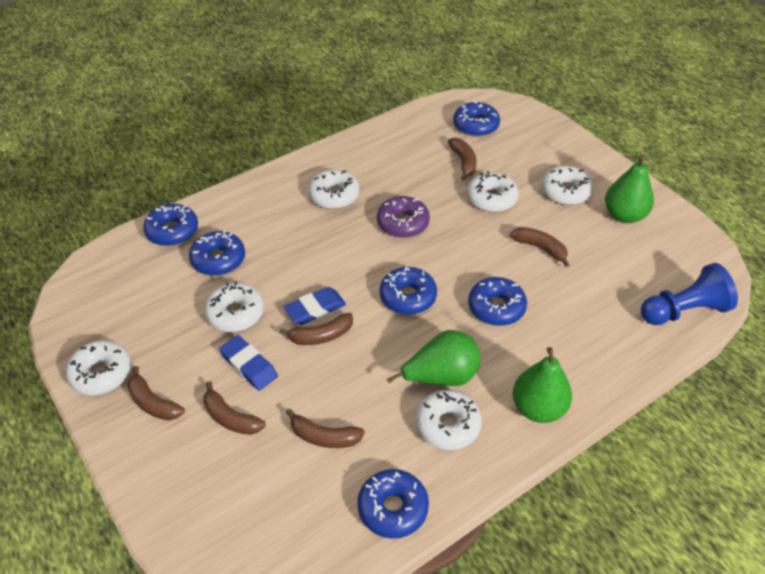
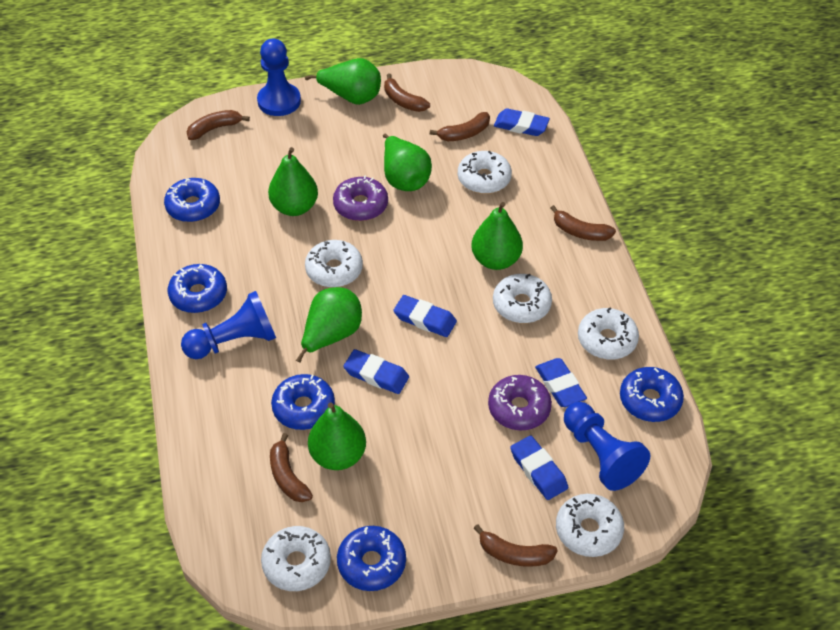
blue donut: 6 -> 5
blue eraser: 2 -> 5
blue pawn: 1 -> 3
green pear: 3 -> 6
purple donut: 1 -> 2

